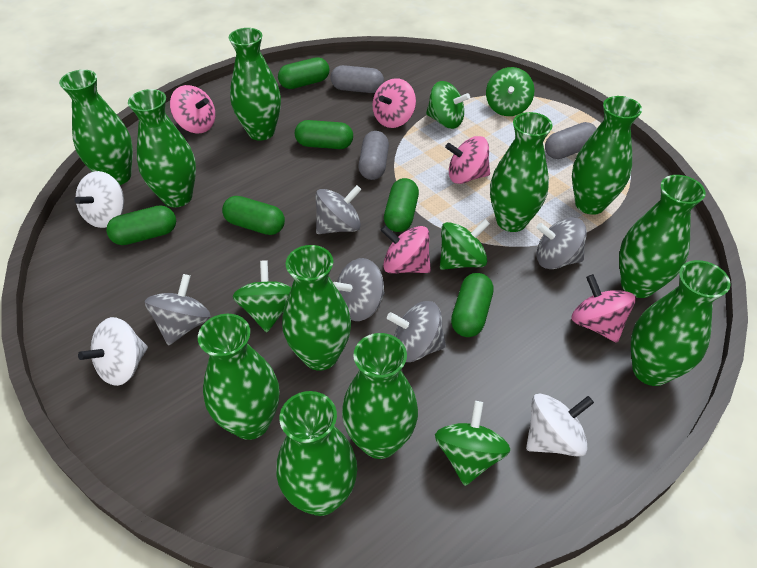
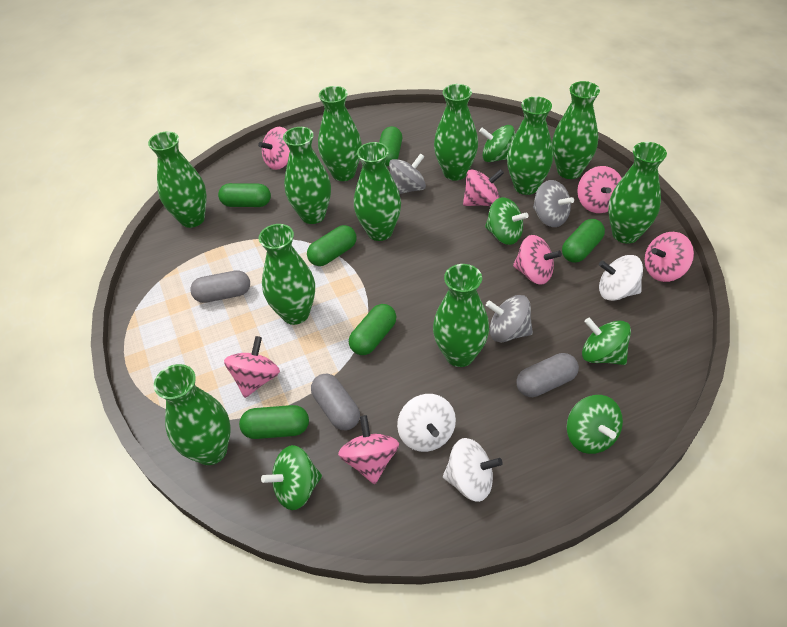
grey spinning top: 5 -> 3
pink spinning top: 5 -> 7

